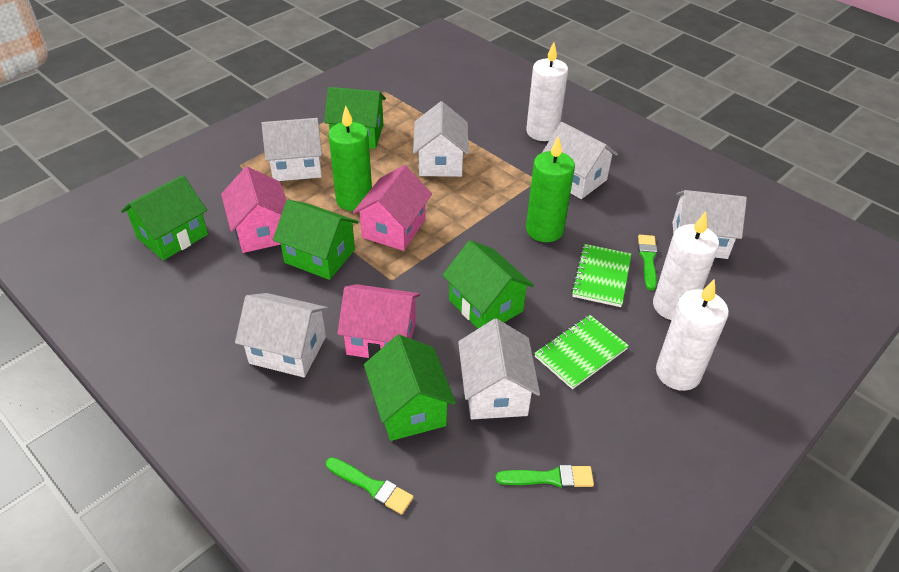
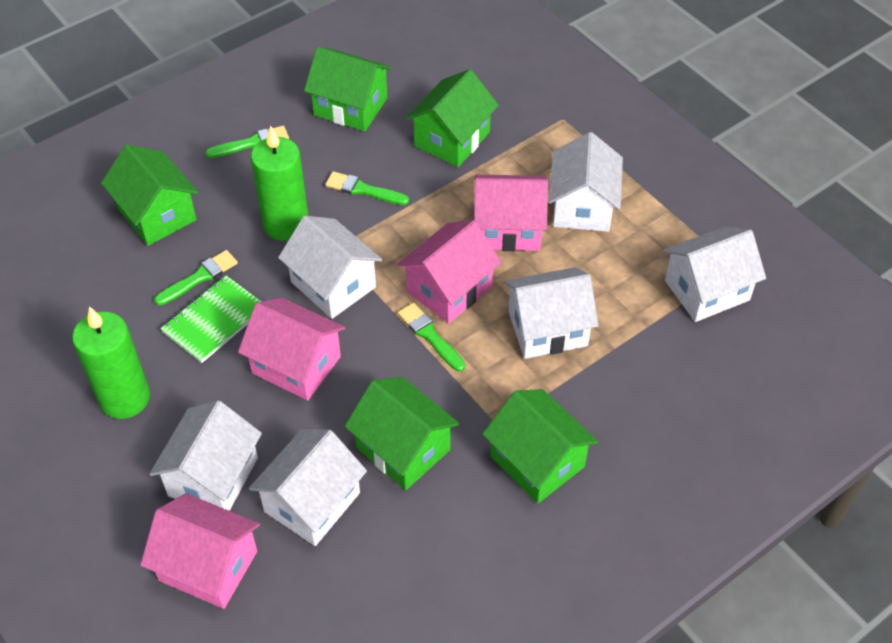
green brush: 3 -> 4
green notebook: 2 -> 1
pink house: 3 -> 4
white candle: 3 -> 0

